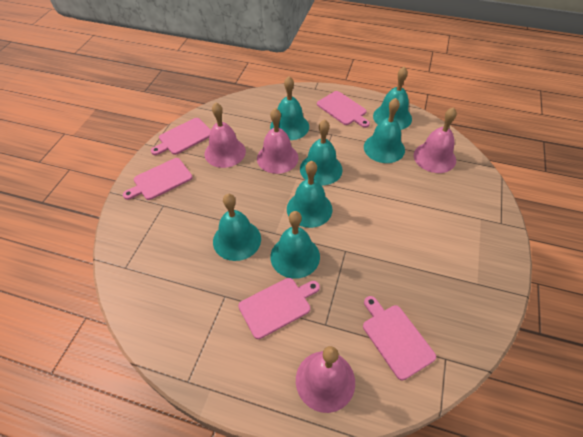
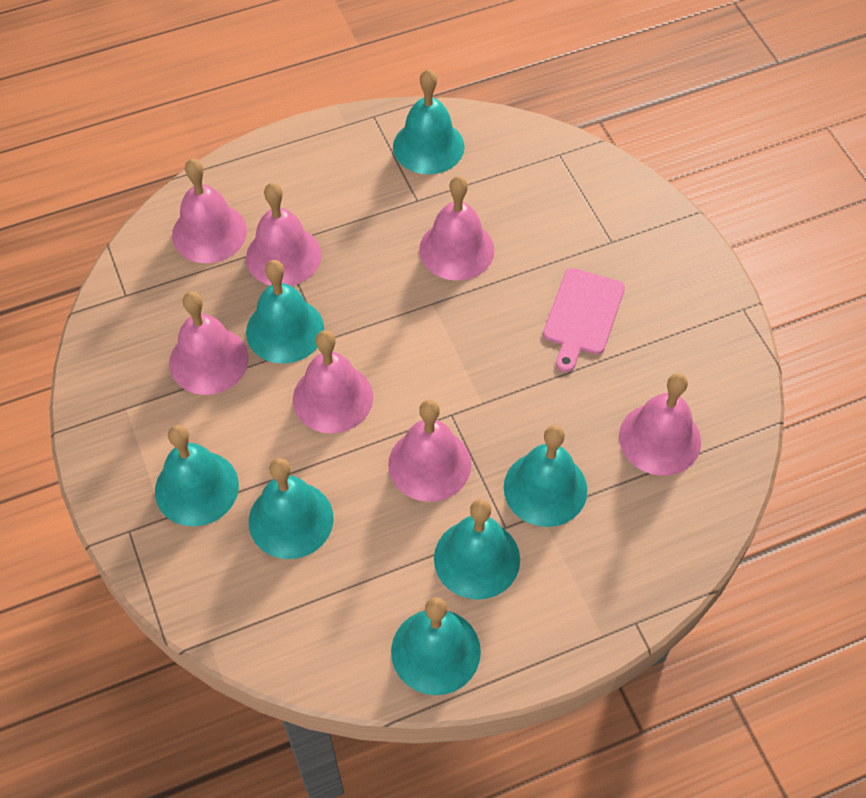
pink bell: 4 -> 7
pink cutting board: 5 -> 1

